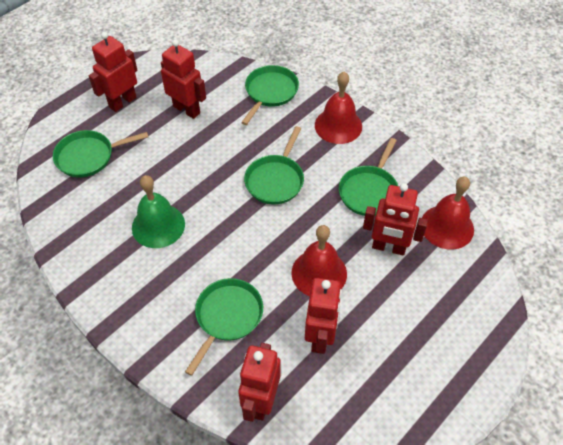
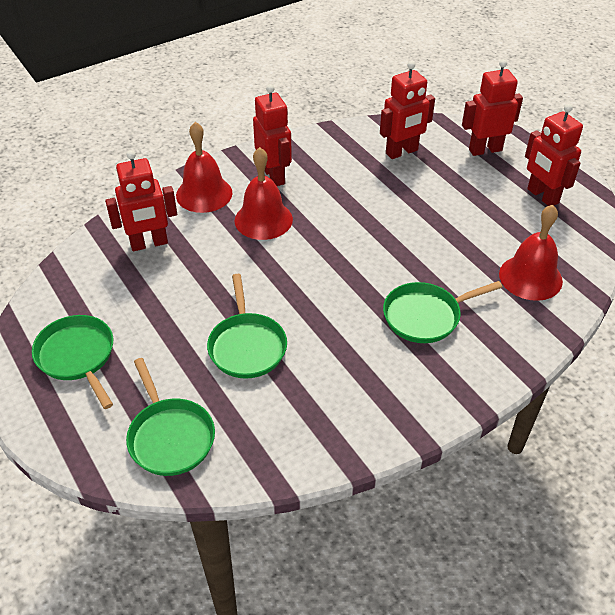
green bell: 1 -> 0
green pan: 5 -> 4

